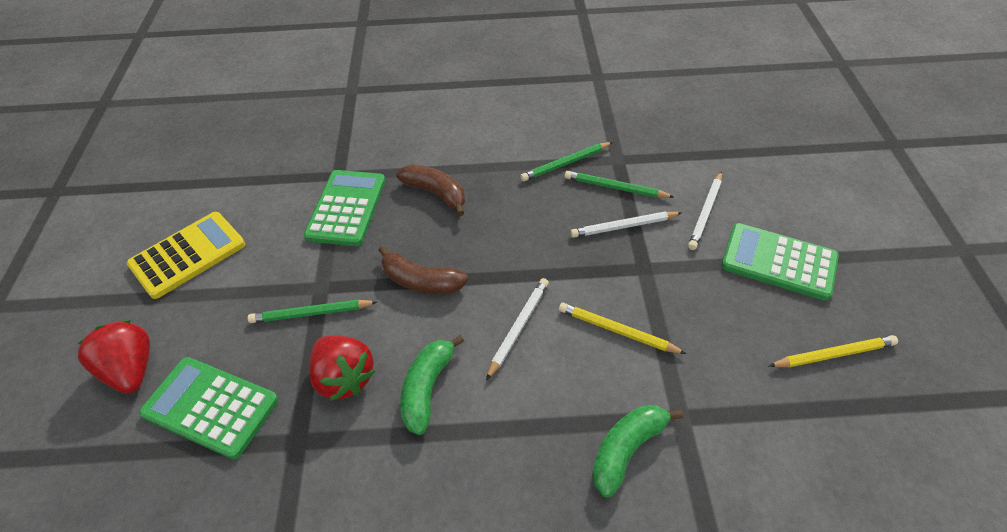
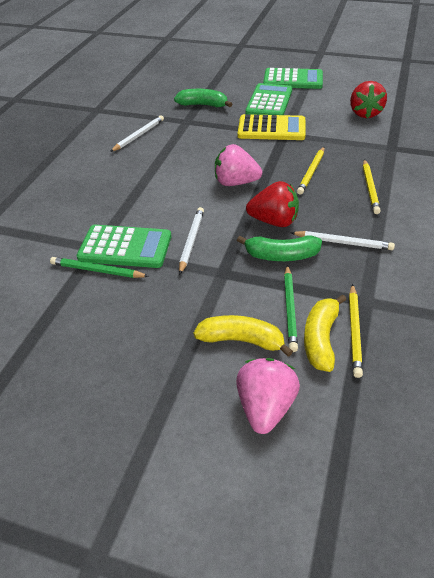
brown banana: 2 -> 0
green pencil: 3 -> 2
pink strawberry: 0 -> 2
yellow banana: 0 -> 2
yellow pencil: 2 -> 3

